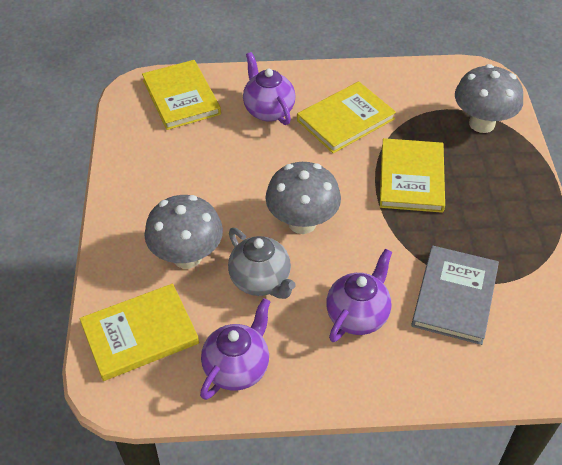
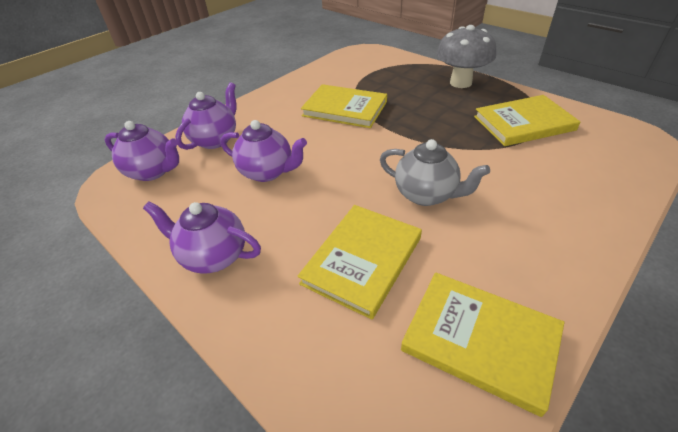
grey book: 1 -> 0
grey mushroom: 3 -> 1
purple teapot: 3 -> 4

